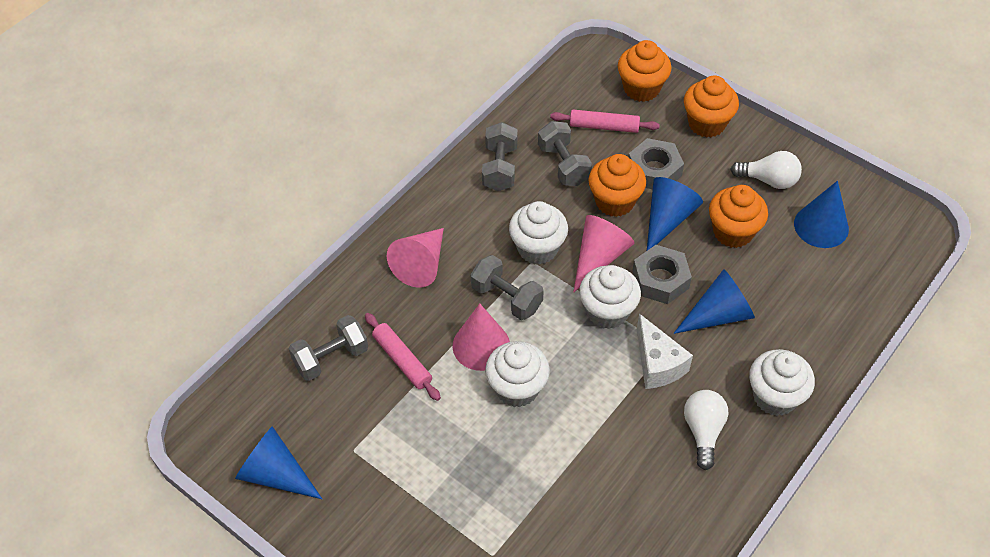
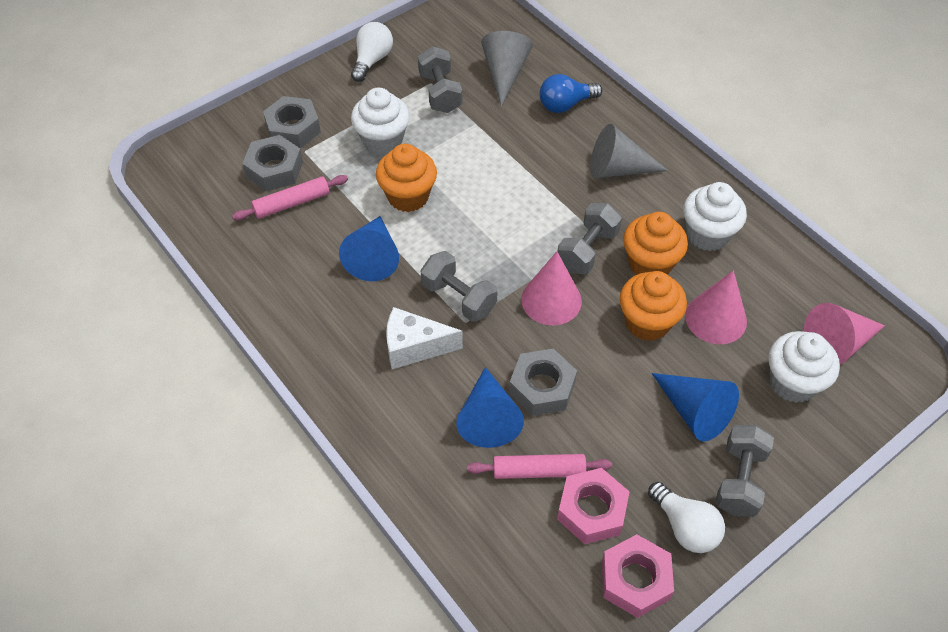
blue cone: 4 -> 3
blue light bulb: 0 -> 1
grey cone: 0 -> 2
grey nut: 2 -> 3
orange cupcake: 4 -> 3
pink nut: 0 -> 2
white cupcake: 4 -> 3

